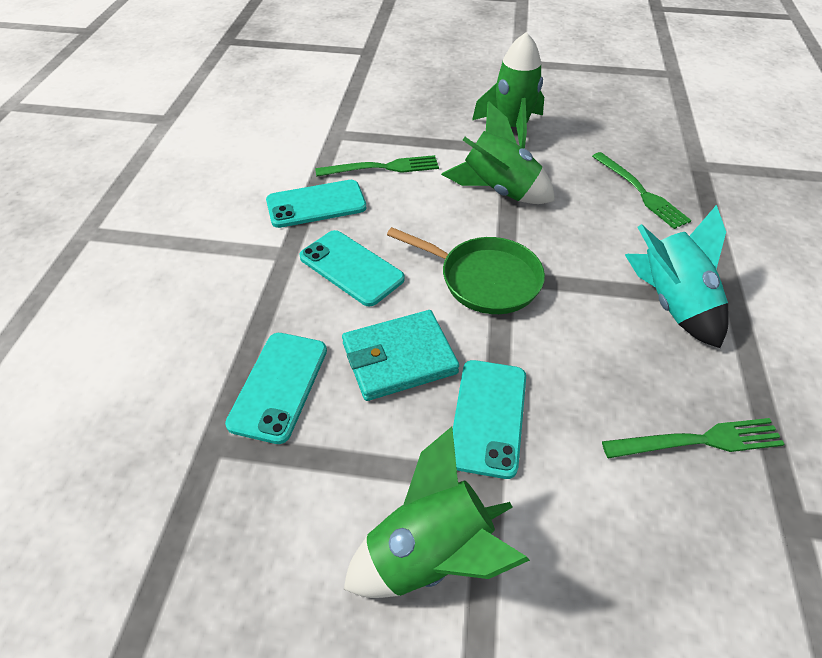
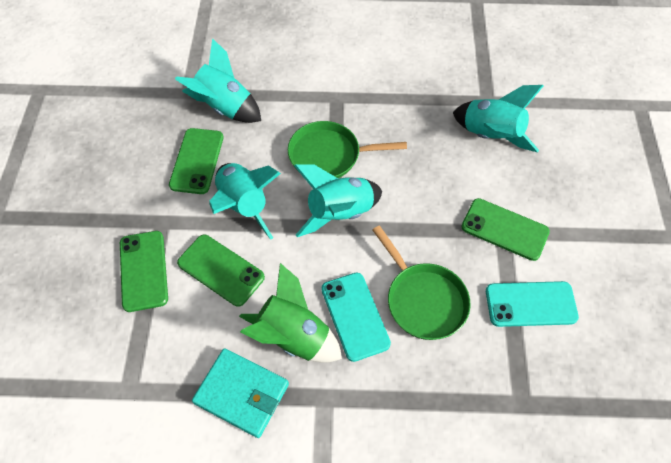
green fork: 3 -> 0
green pan: 1 -> 2
green phone: 0 -> 4
green rocket: 3 -> 1
turquoise phone: 4 -> 2
turquoise rocket: 1 -> 4

